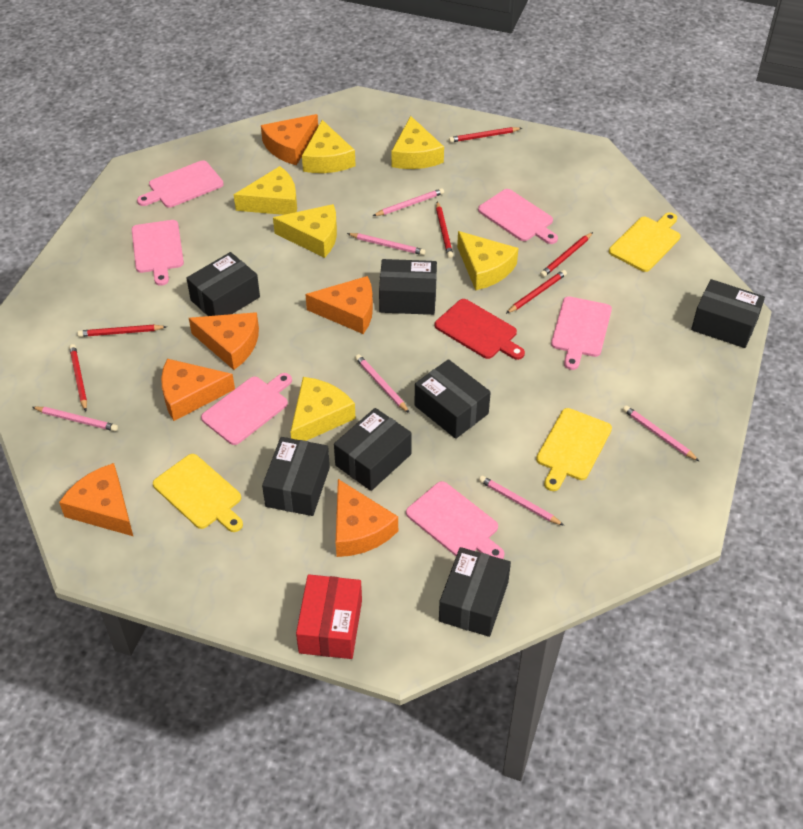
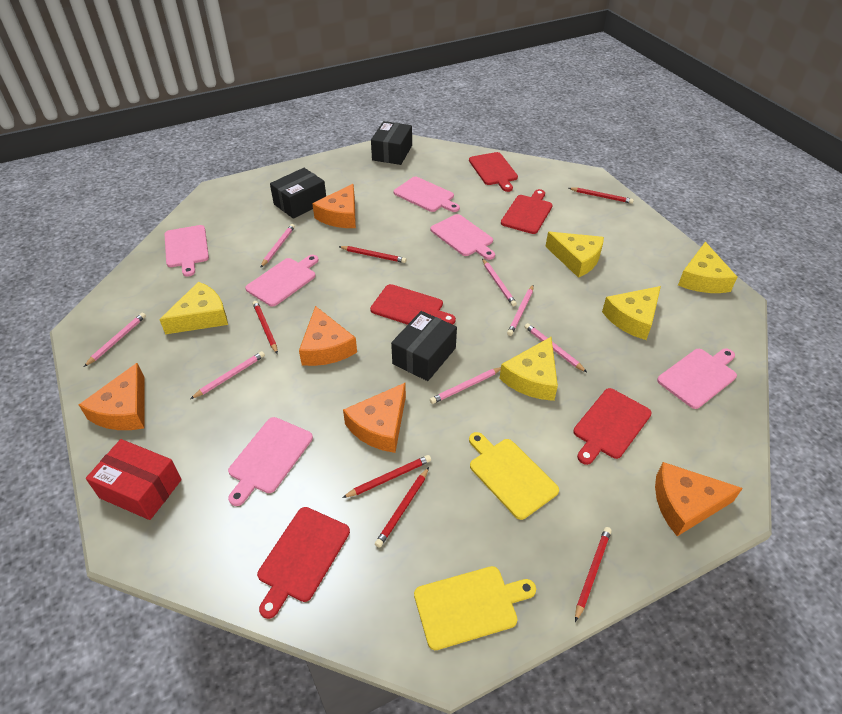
black box: 7 -> 3
orange cheese: 6 -> 5
pink pencil: 6 -> 7
red cutting board: 1 -> 5
yellow cheese: 6 -> 5
yellow cutting board: 3 -> 2

